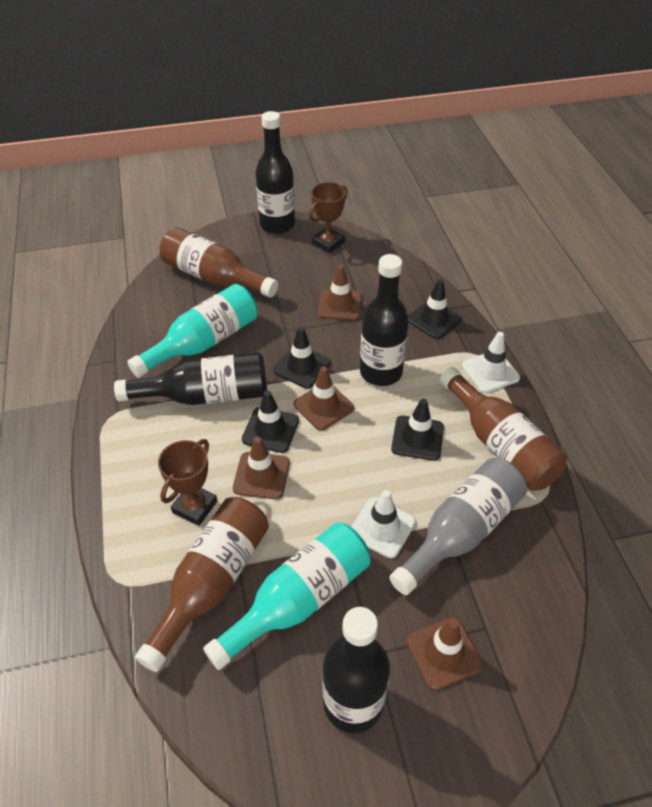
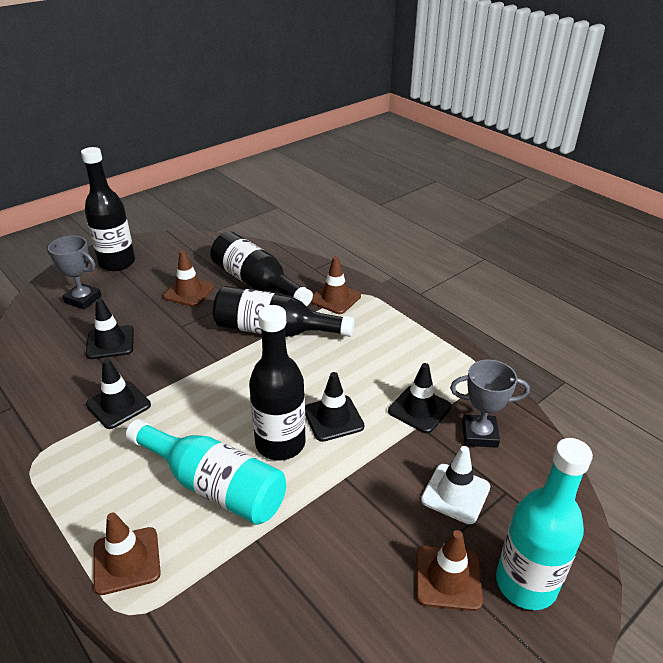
brown bottle: 3 -> 0
brown trophy: 2 -> 0
grey bottle: 1 -> 0
grey trophy: 0 -> 2
white traffic cone: 2 -> 1

